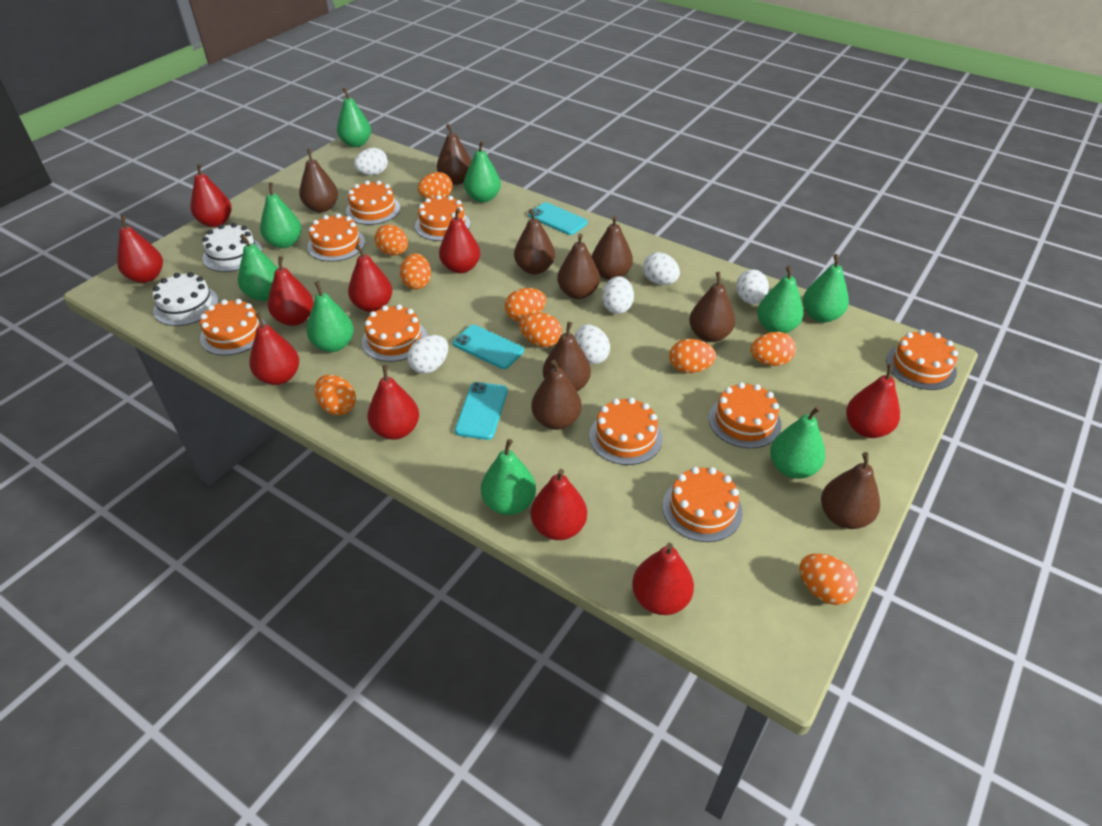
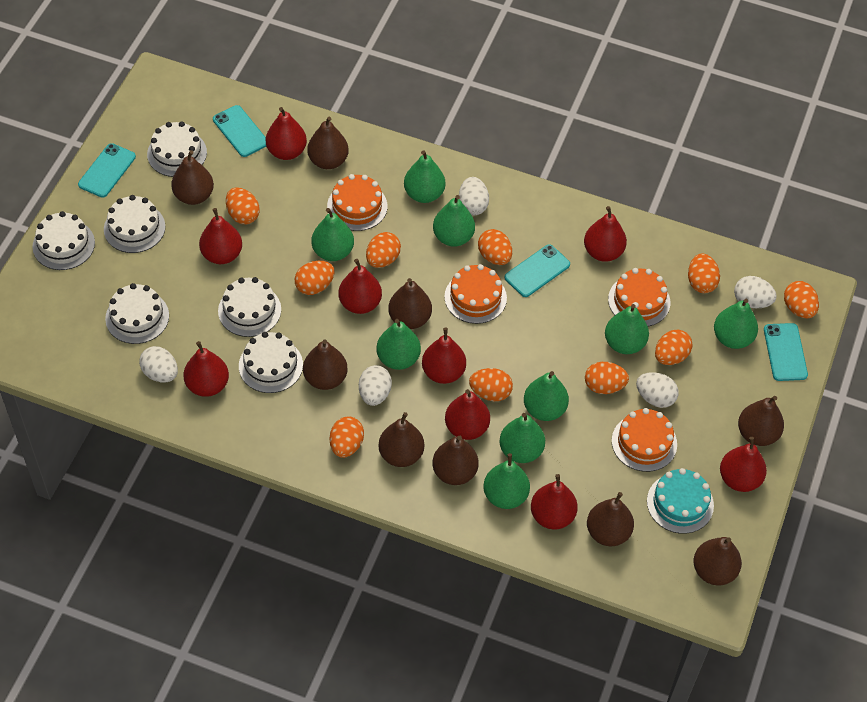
orange cake: 9 -> 4
orange egg: 9 -> 10
red pear: 10 -> 9
turquoise cake: 0 -> 1
turquoise phone: 3 -> 4
white cake: 2 -> 6
white egg: 6 -> 5

